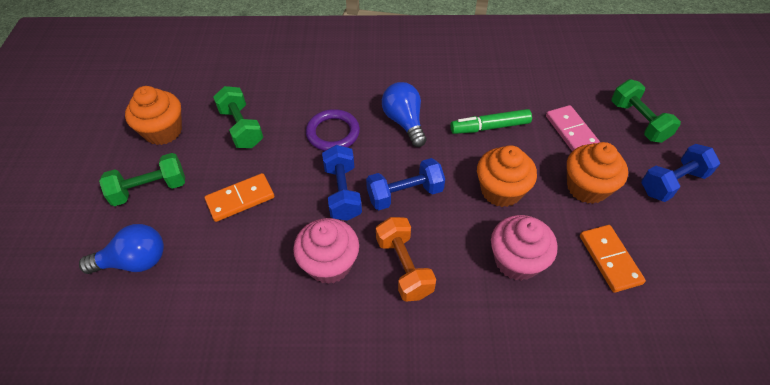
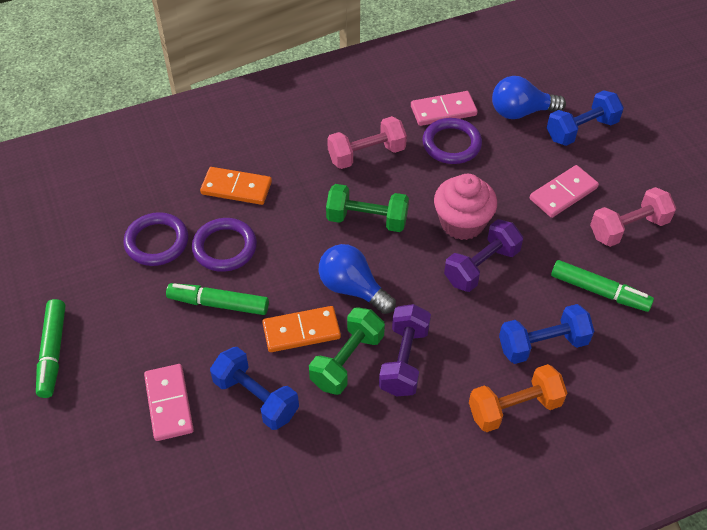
green dumbbell: 3 -> 2
green marker: 1 -> 3
orange cupcake: 3 -> 0
pink cupcake: 2 -> 1
pink domino: 1 -> 3
pink dumbbell: 0 -> 2
purple dumbbell: 0 -> 2
purple ring: 1 -> 3

